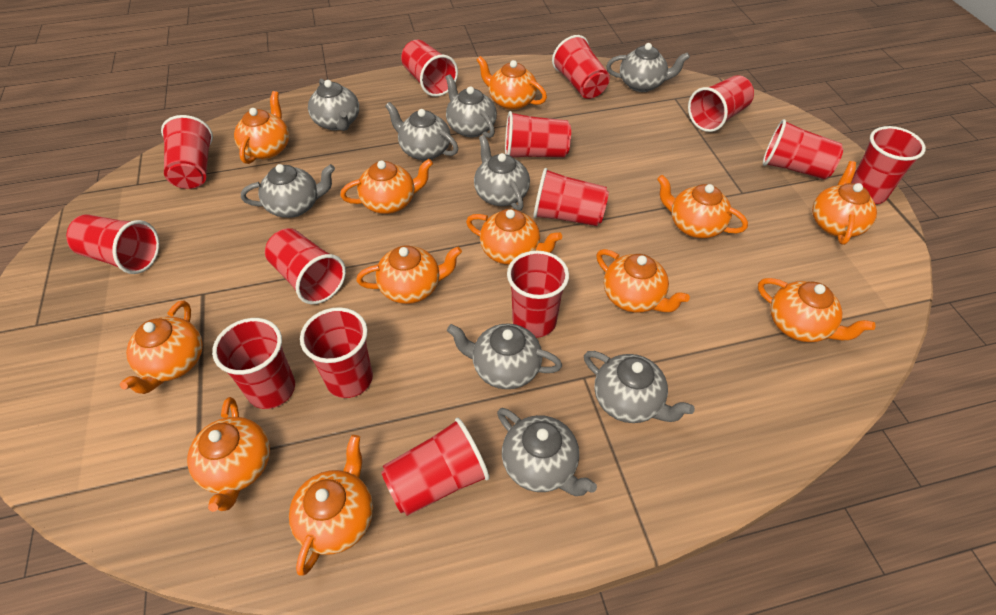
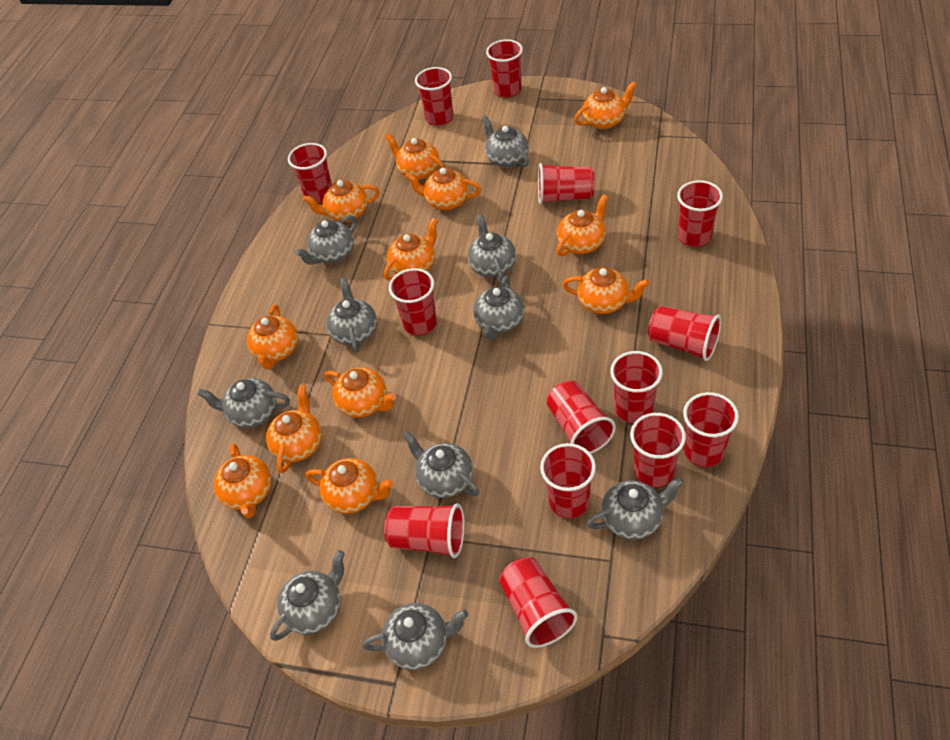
grey teapot: 9 -> 10

